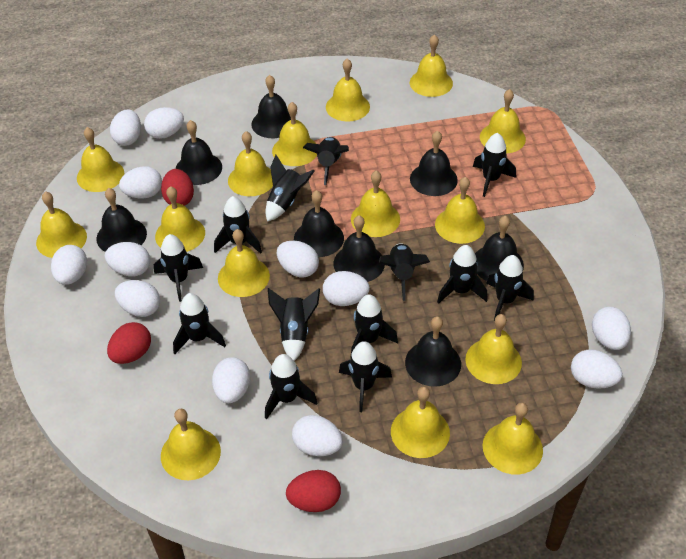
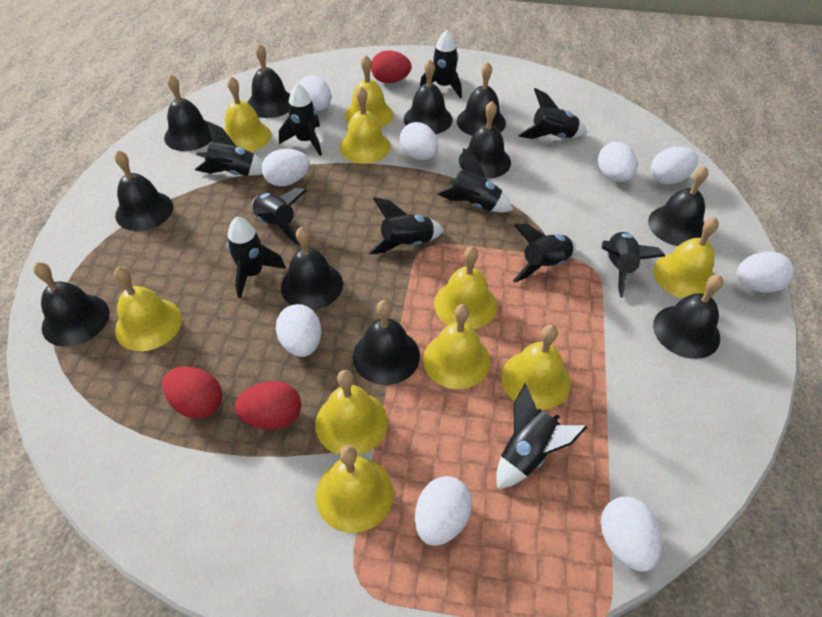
black bell: 8 -> 11
black rocket: 13 -> 11
white egg: 12 -> 9
yellow bell: 15 -> 10

